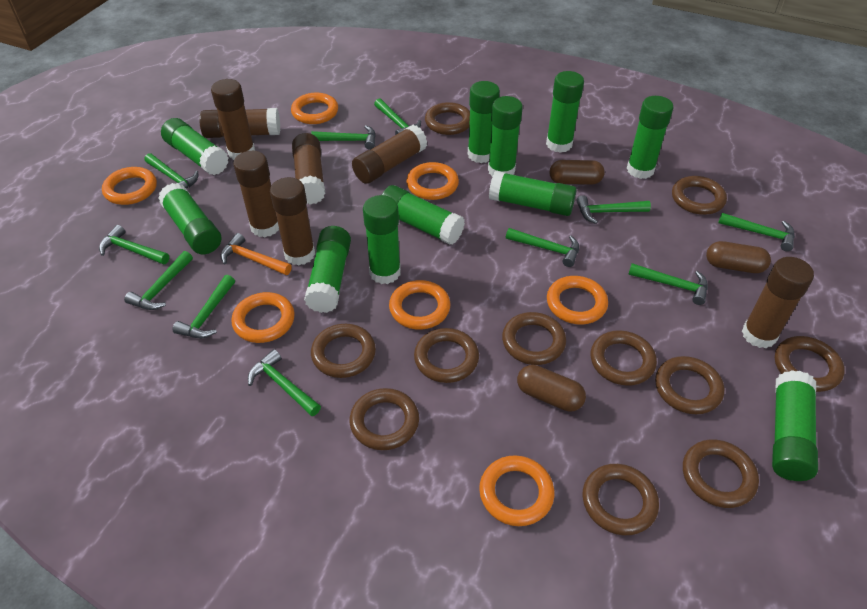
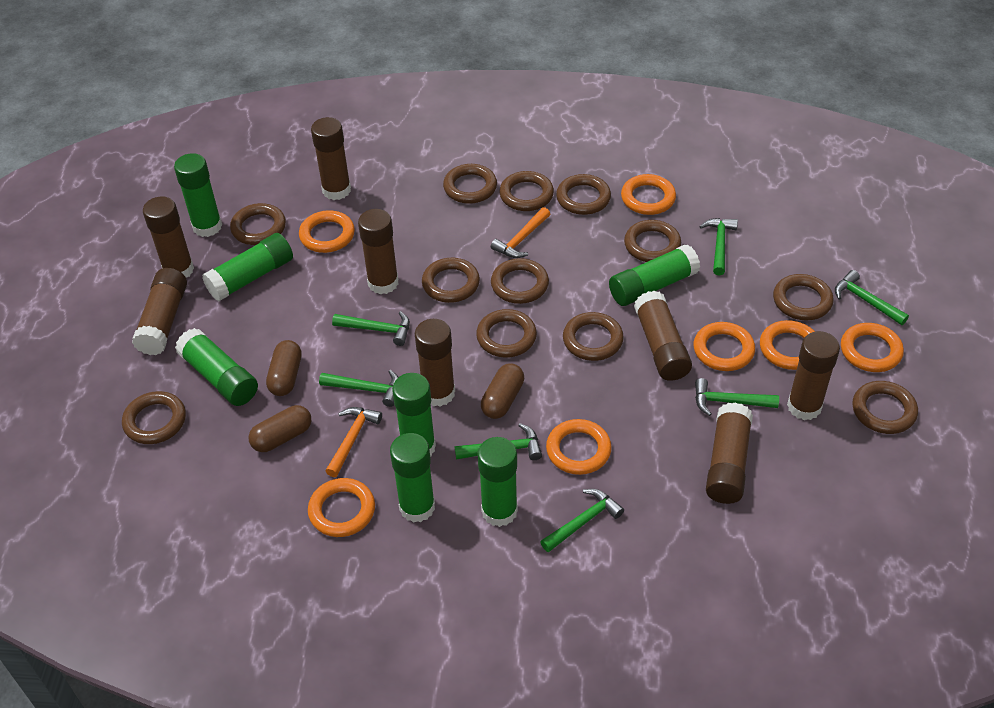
brown glue stick: 7 -> 8
brown ring: 11 -> 12
green glue stick: 11 -> 7
green hammer: 11 -> 7
orange hammer: 1 -> 2

